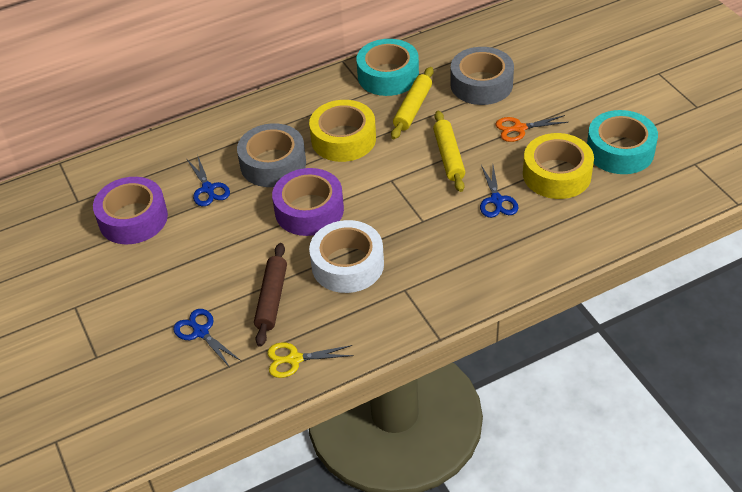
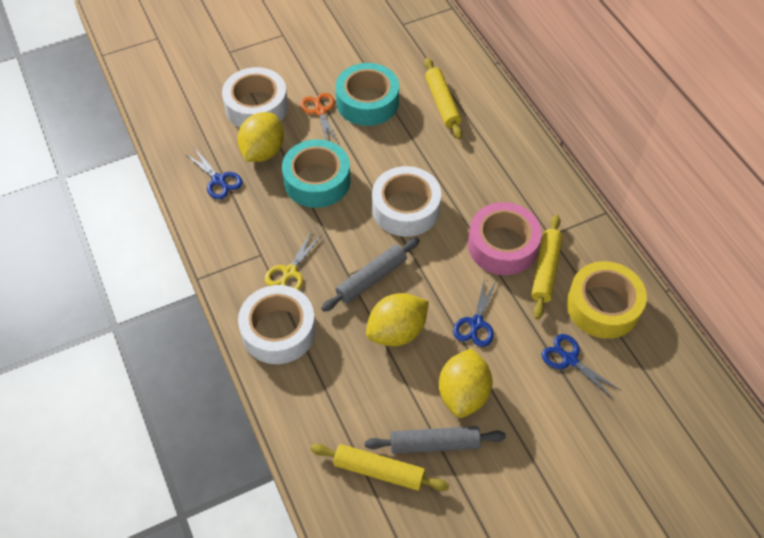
brown rolling pin: 1 -> 0
grey rolling pin: 0 -> 2
grey tape: 2 -> 0
pink tape: 0 -> 1
purple tape: 2 -> 0
white tape: 1 -> 3
yellow lemon: 0 -> 3
yellow rolling pin: 2 -> 3
yellow tape: 2 -> 1

